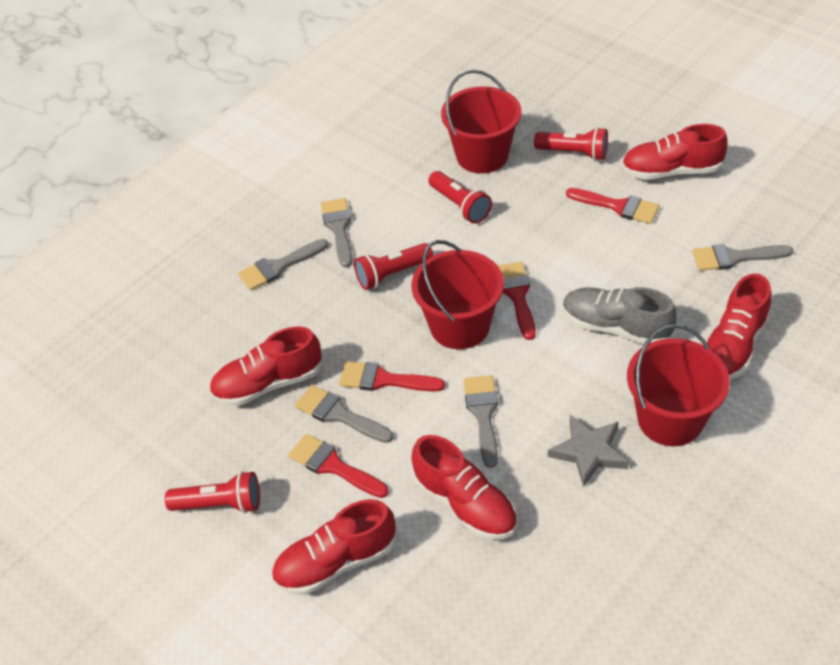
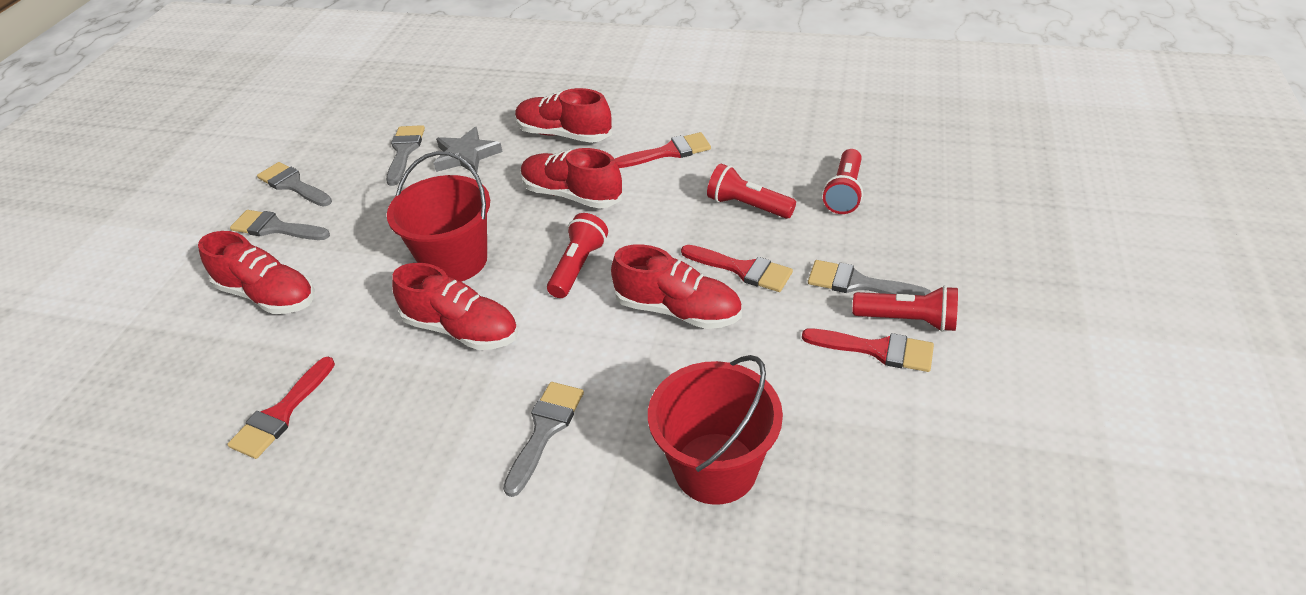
grey shoe: 1 -> 0
red bucket: 3 -> 2

